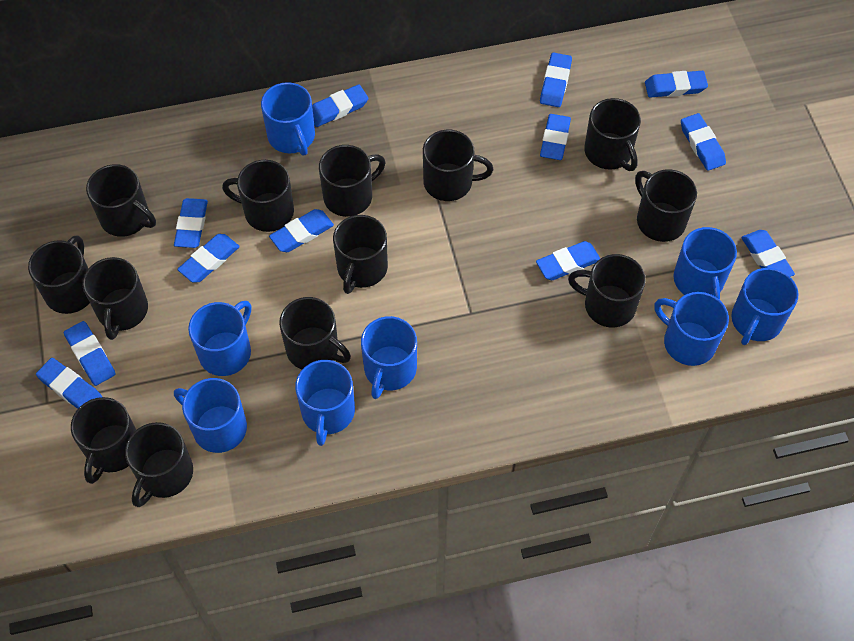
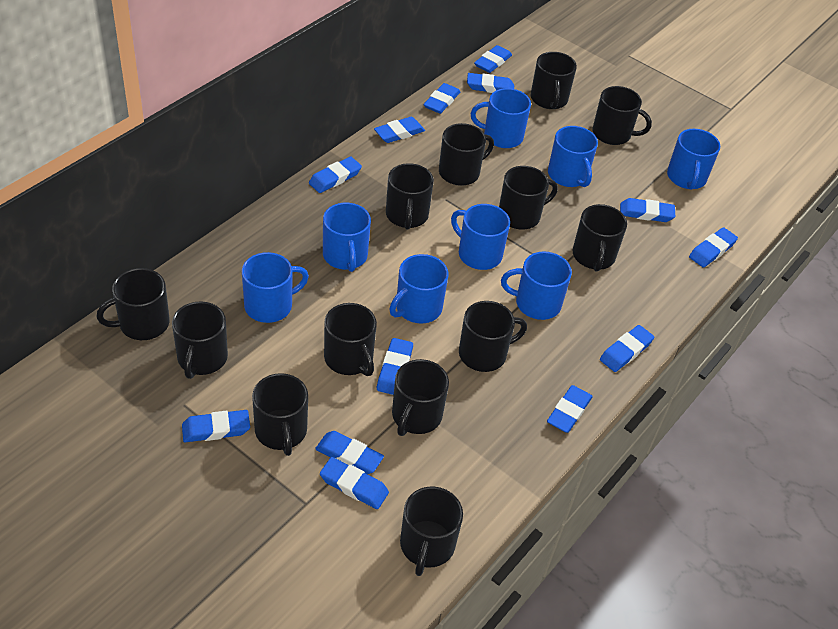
blue eraser: 12 -> 13

